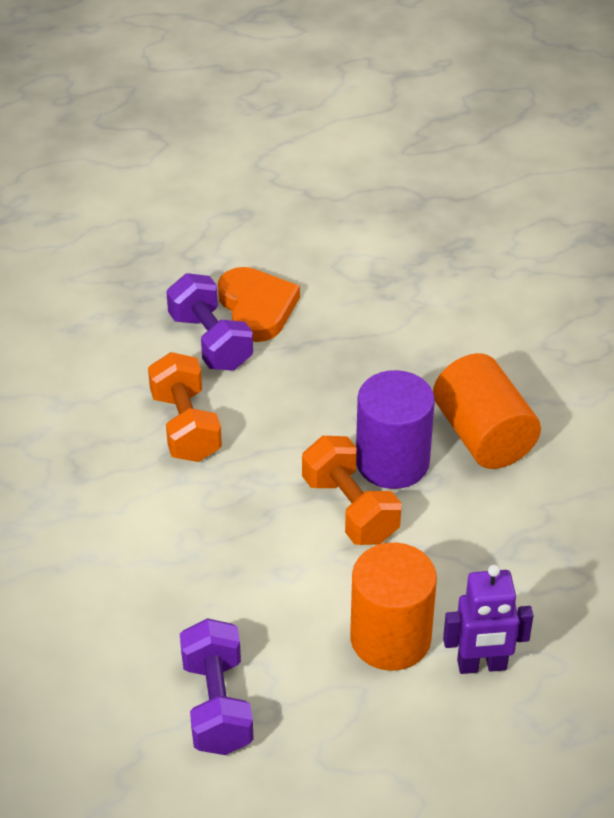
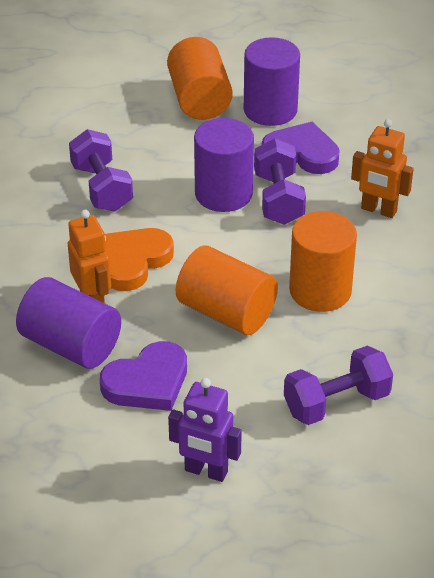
orange cylinder: 2 -> 3
orange dumbbell: 2 -> 0
orange robot: 0 -> 2
purple cylinder: 1 -> 3
purple dumbbell: 2 -> 3
purple heart: 0 -> 2

